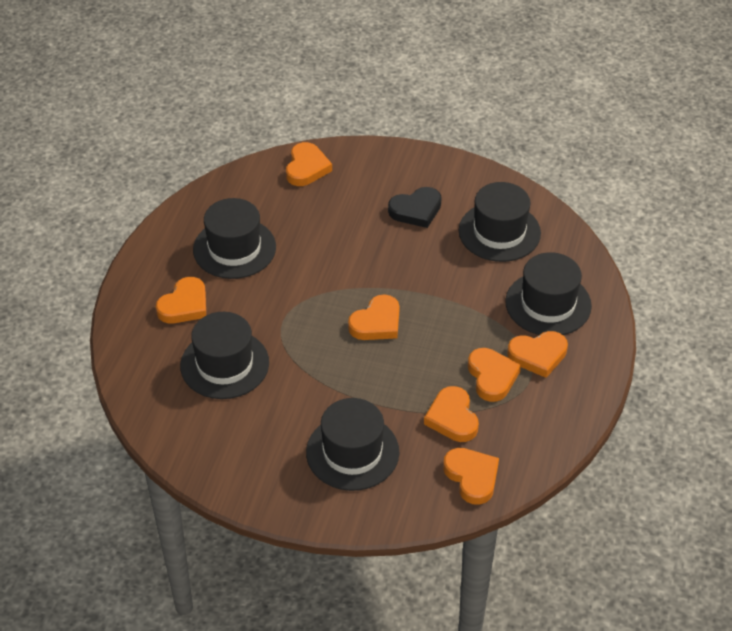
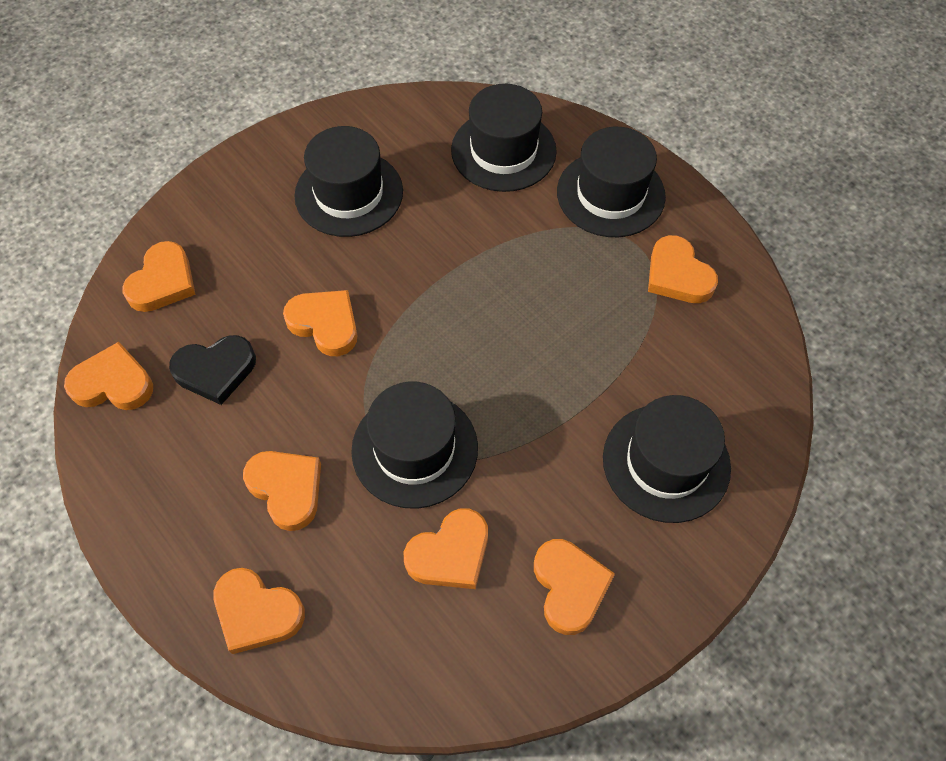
orange heart: 7 -> 8

